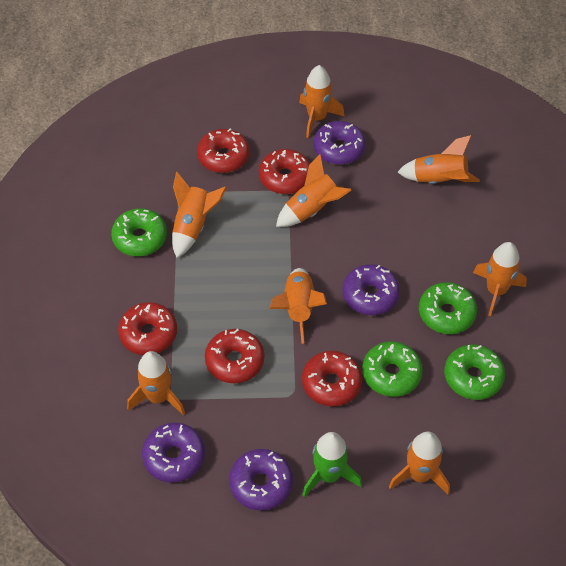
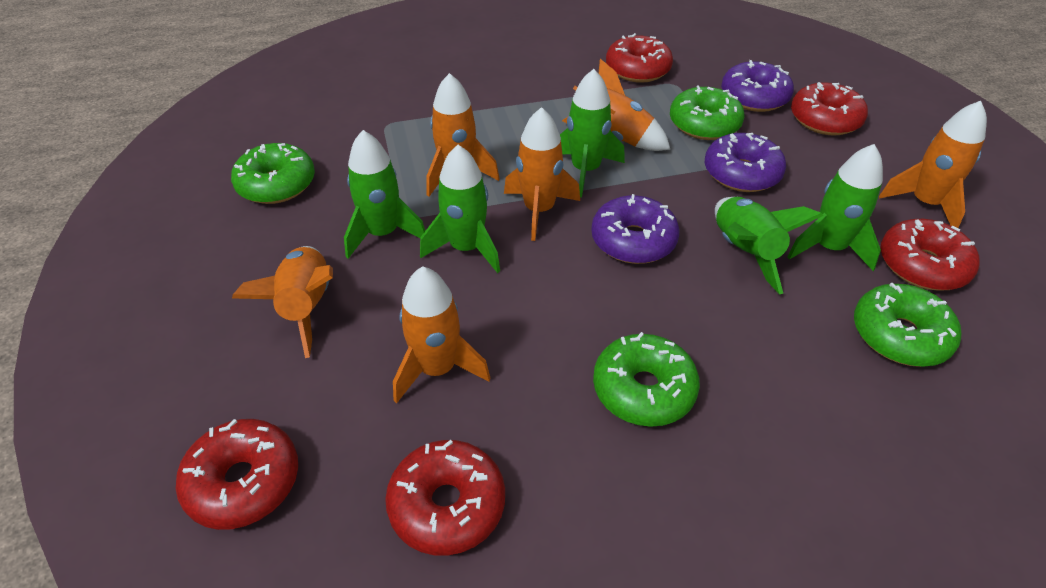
green rocket: 1 -> 5
orange rocket: 8 -> 6
purple donut: 4 -> 3

